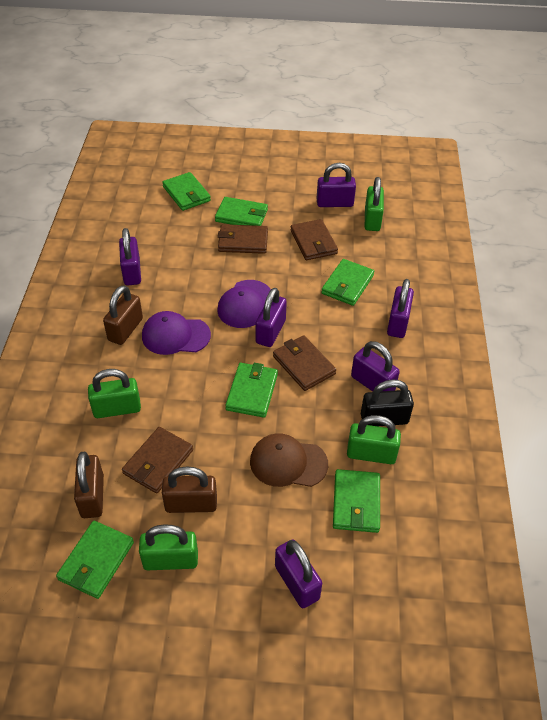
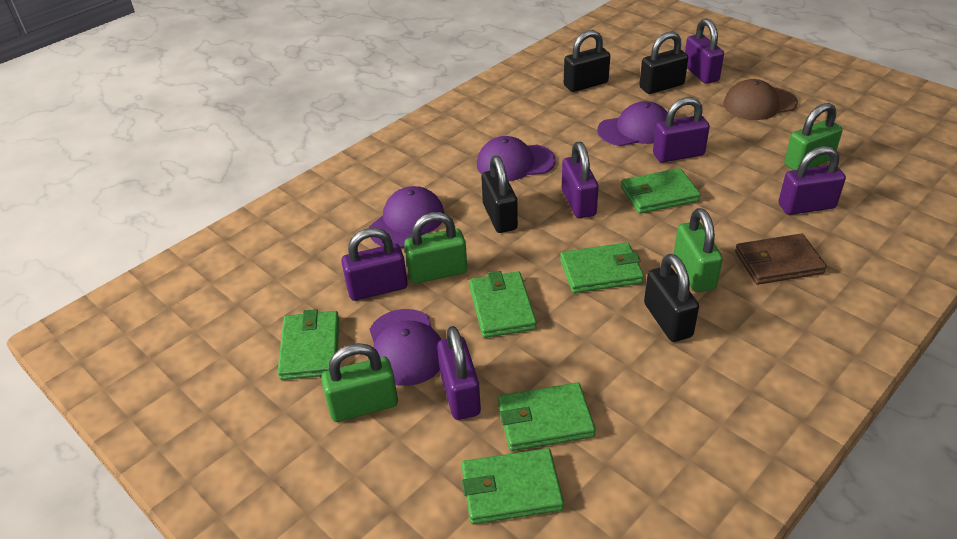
black padlock: 1 -> 4
brown padlock: 3 -> 0
brown wallet: 4 -> 1
purple cap: 2 -> 4

